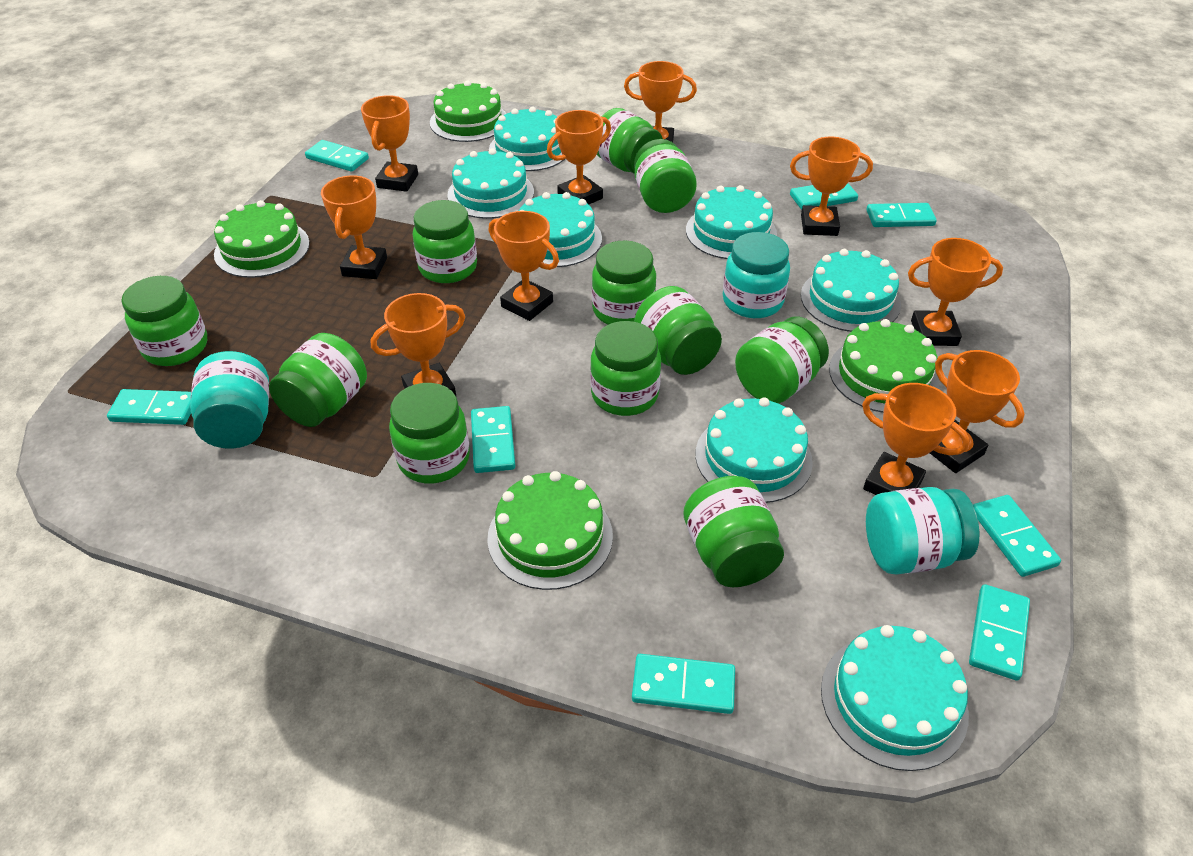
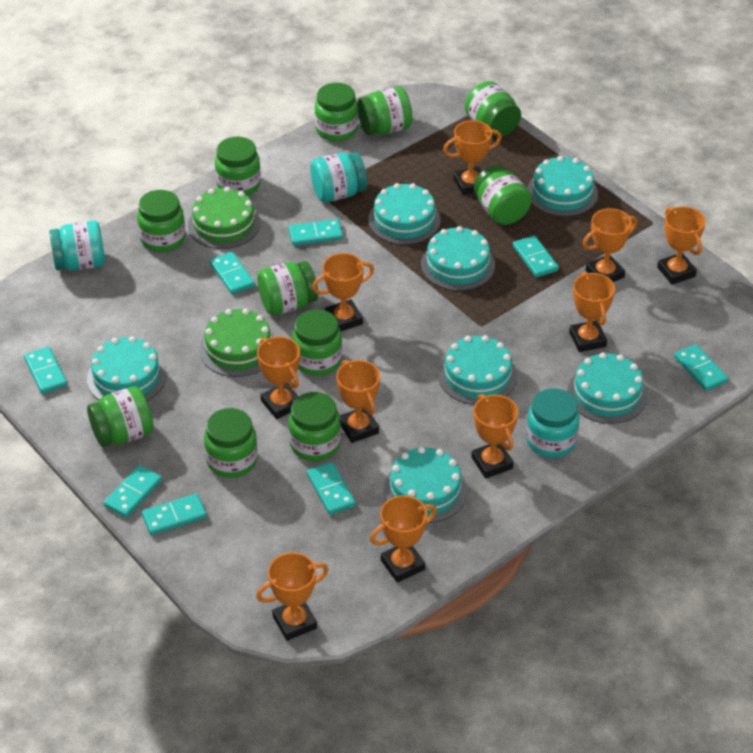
green cake: 4 -> 2

